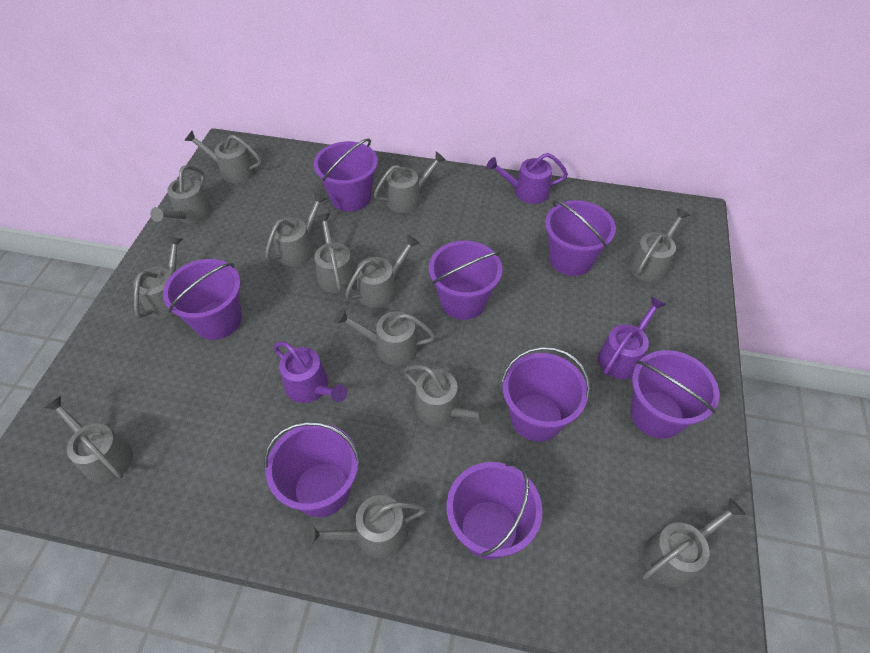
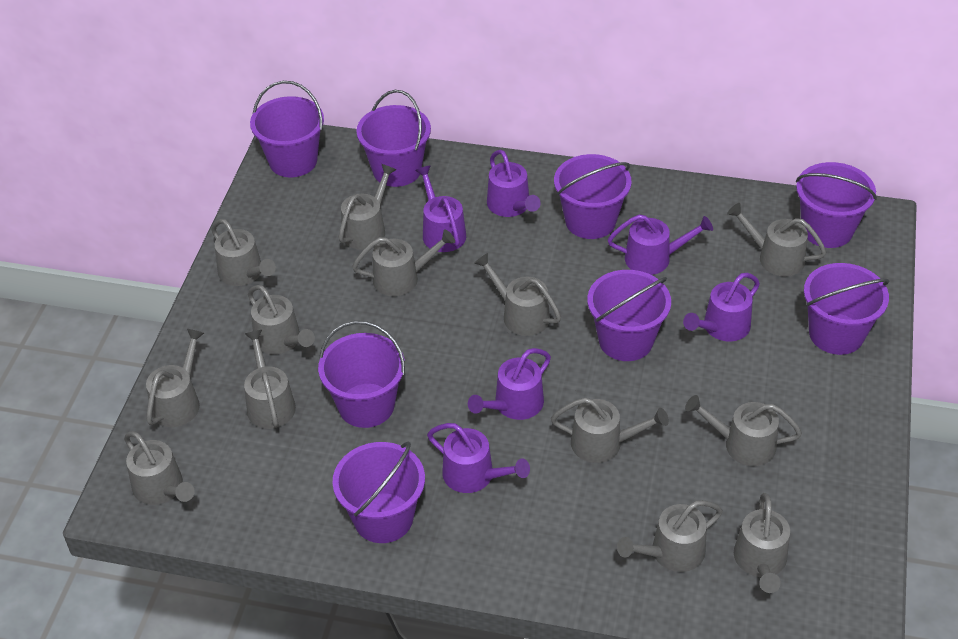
purple watering can: 3 -> 6

